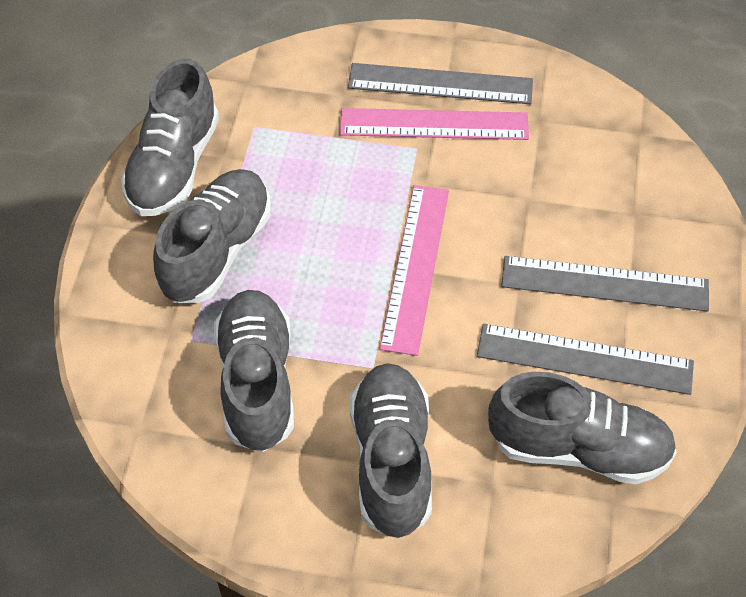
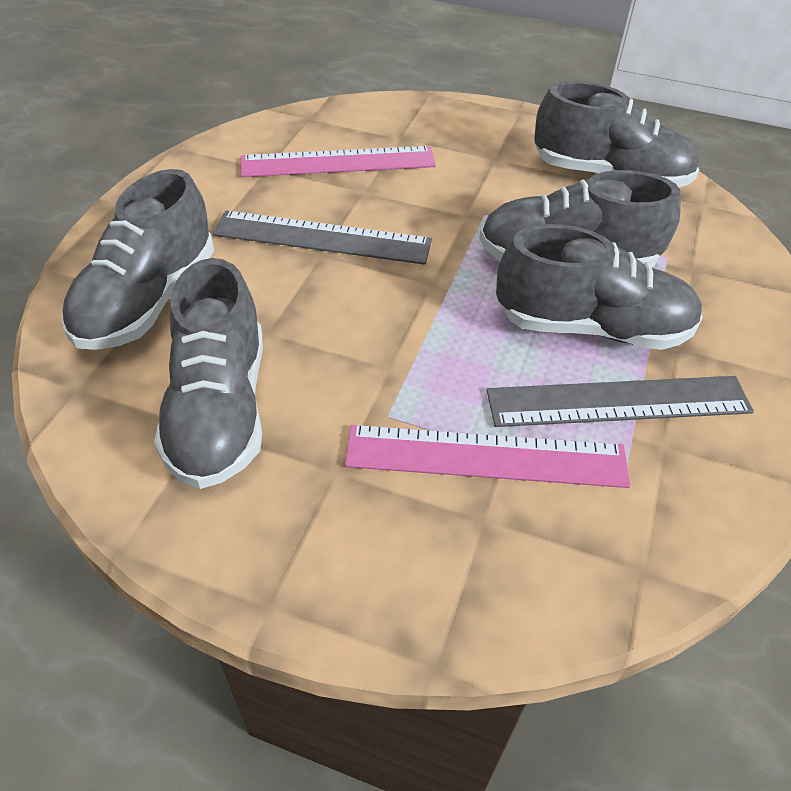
grey ruler: 3 -> 2

